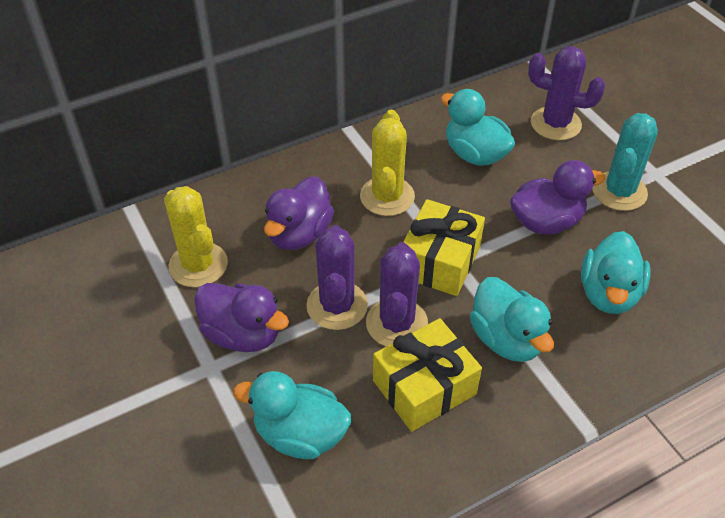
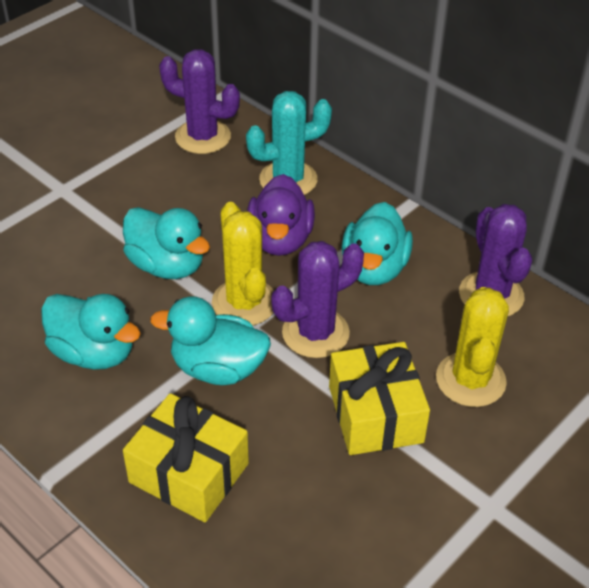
purple duck: 3 -> 1

